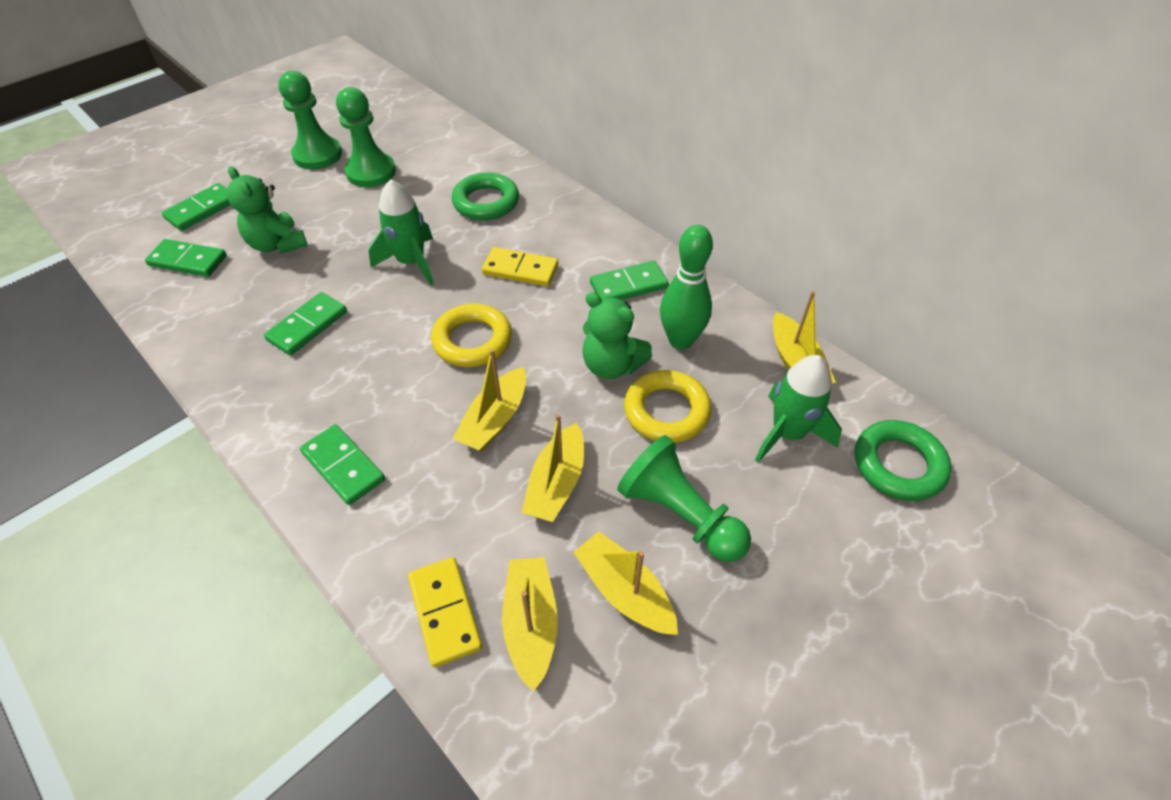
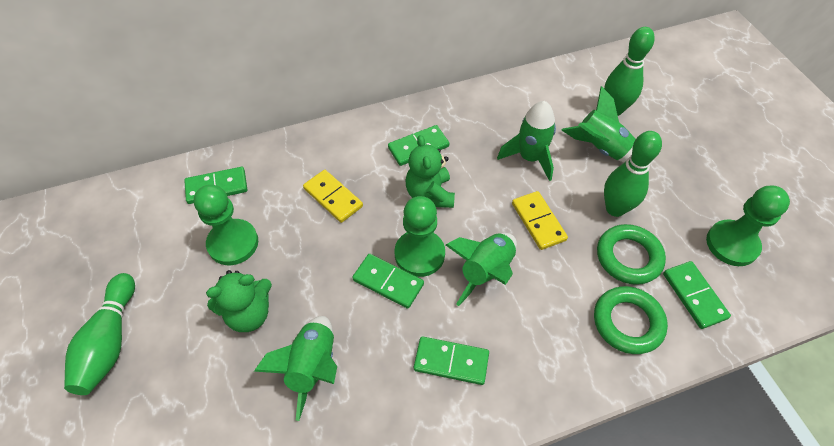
green bowling pin: 1 -> 3
green rocket: 2 -> 4
yellow boat: 5 -> 0
yellow ring: 2 -> 0

